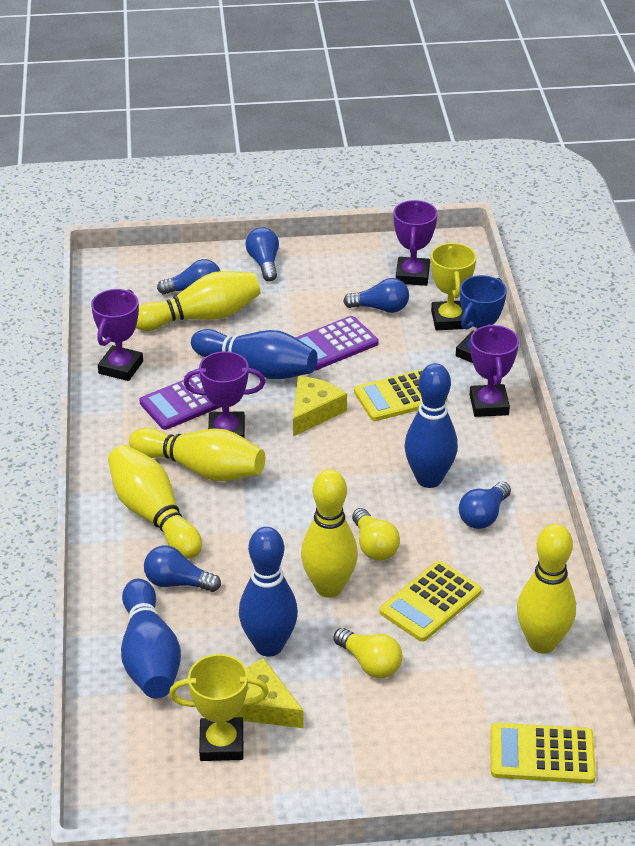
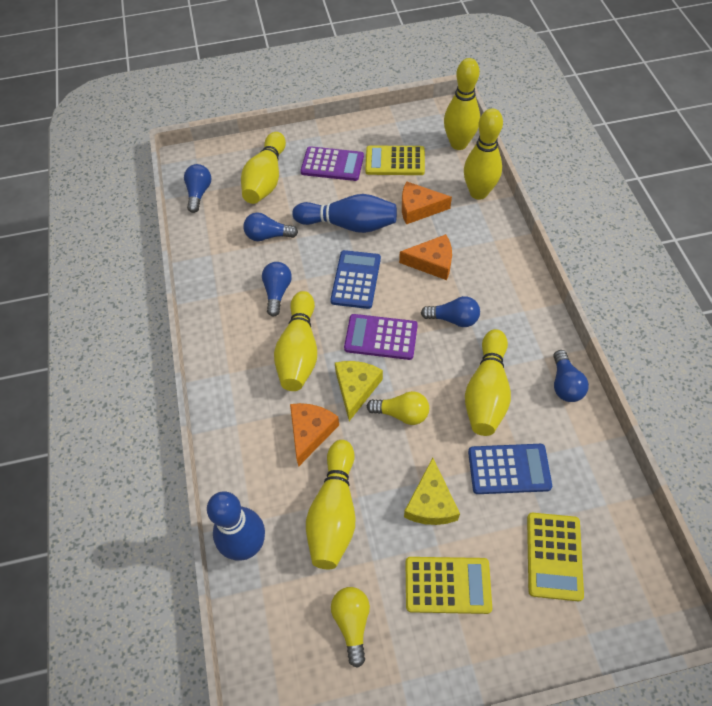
blue bowling pin: 4 -> 2
blue calculator: 0 -> 2
blue trophy: 1 -> 0
orange cheese: 0 -> 3
purple trophy: 4 -> 0
yellow bowling pin: 5 -> 6
yellow trophy: 2 -> 0

